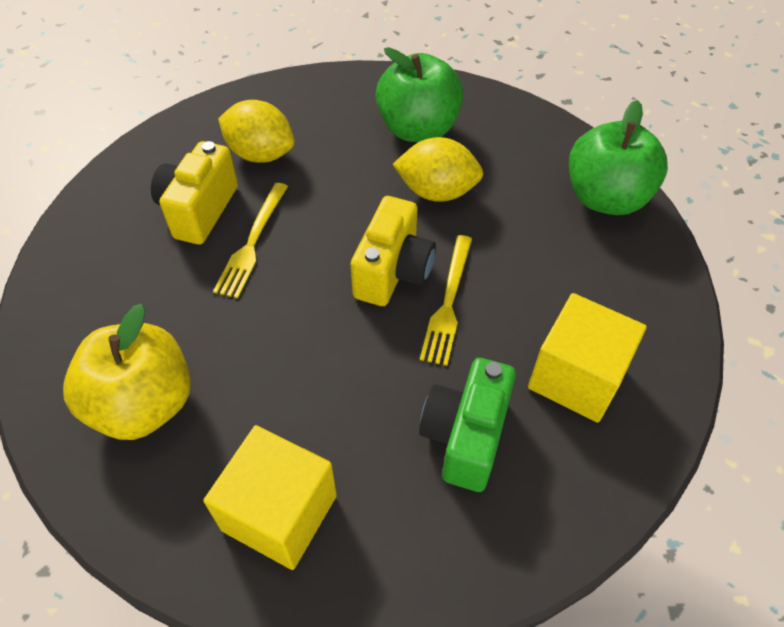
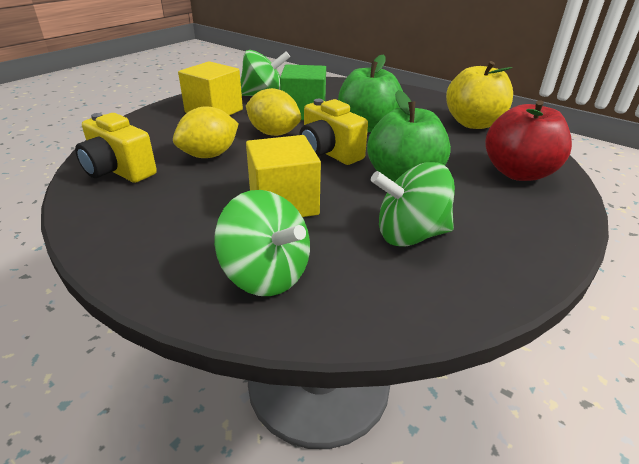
green camera: 1 -> 0
green cube: 0 -> 1
green spinning top: 0 -> 3
red apple: 0 -> 1
yellow fork: 2 -> 0

